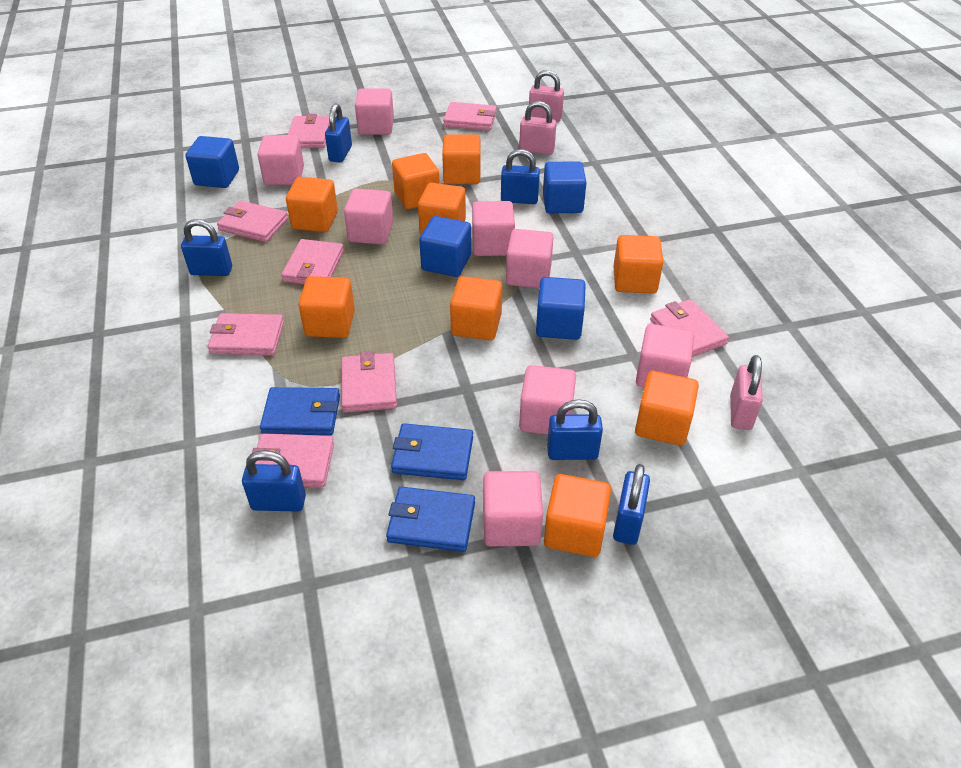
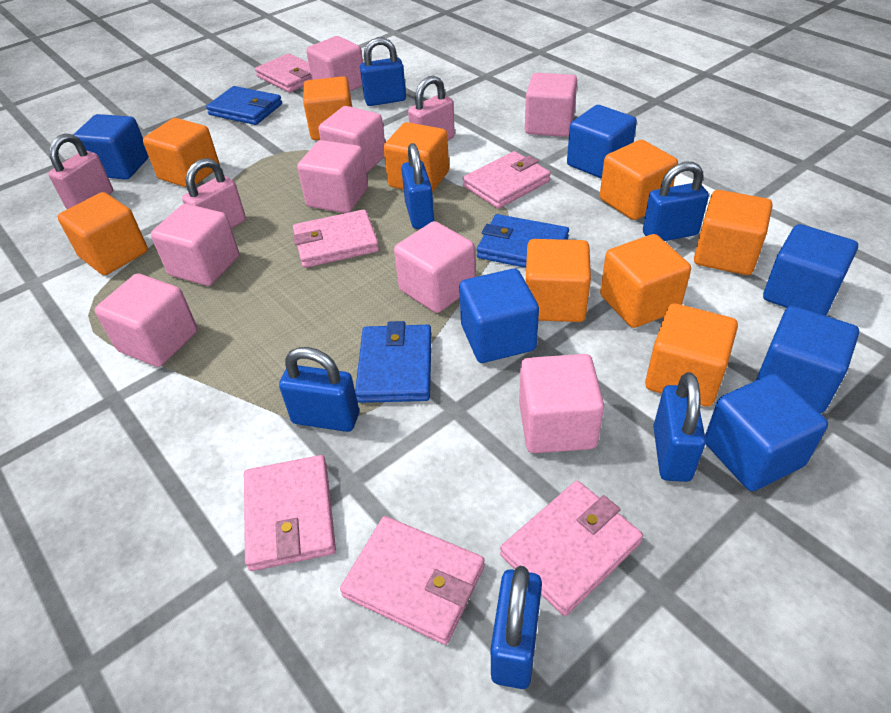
blue cube: 4 -> 6
pink wallet: 8 -> 6

